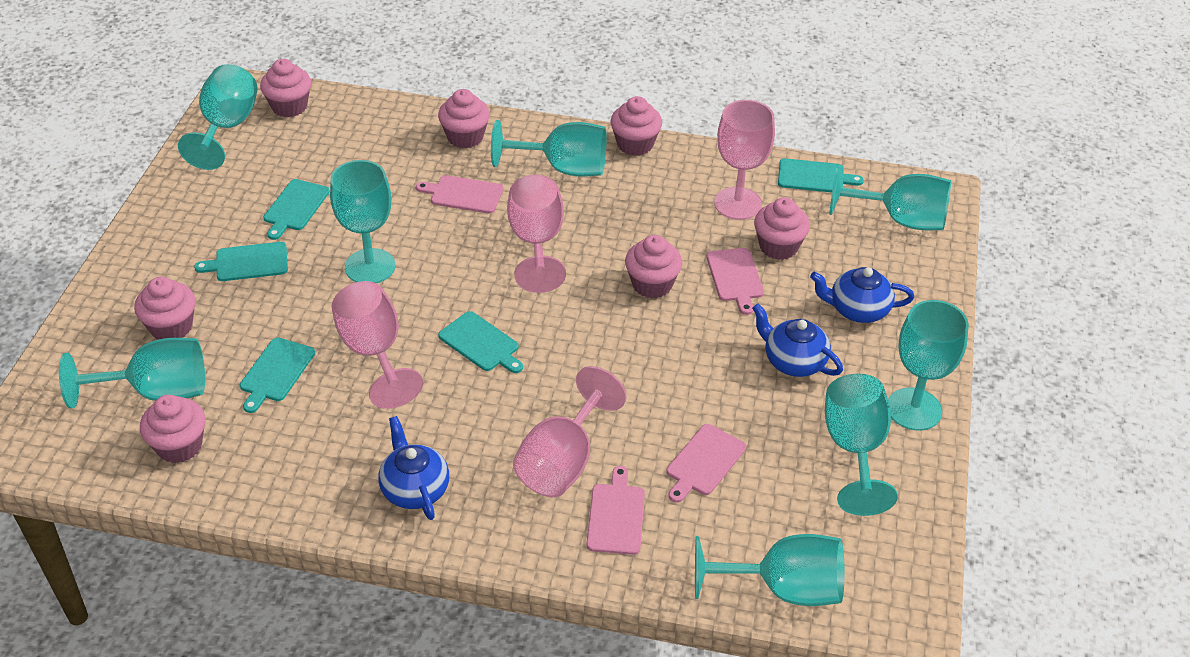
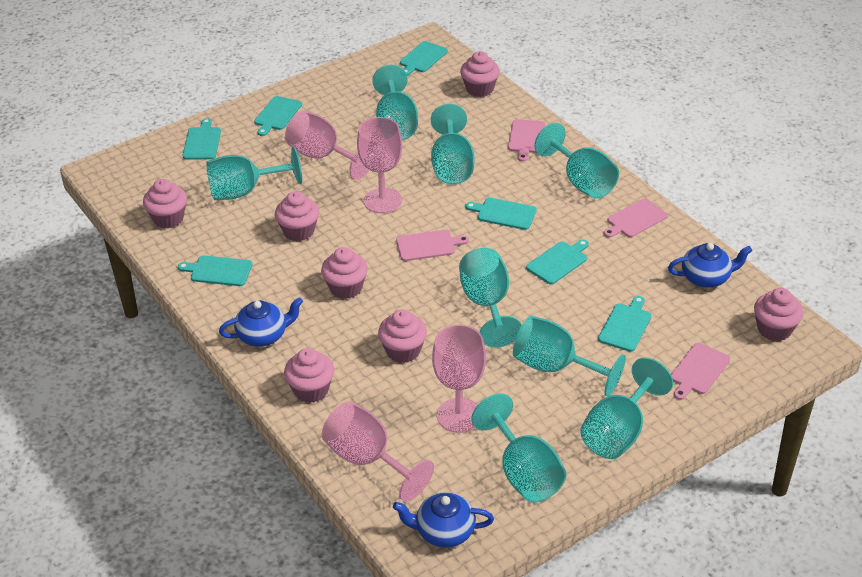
turquoise cutting board: 5 -> 7

